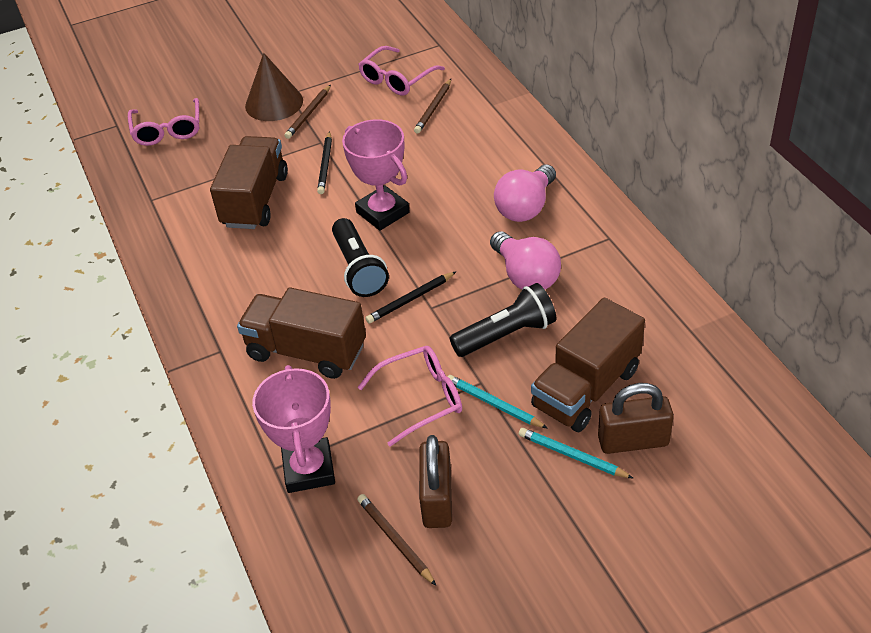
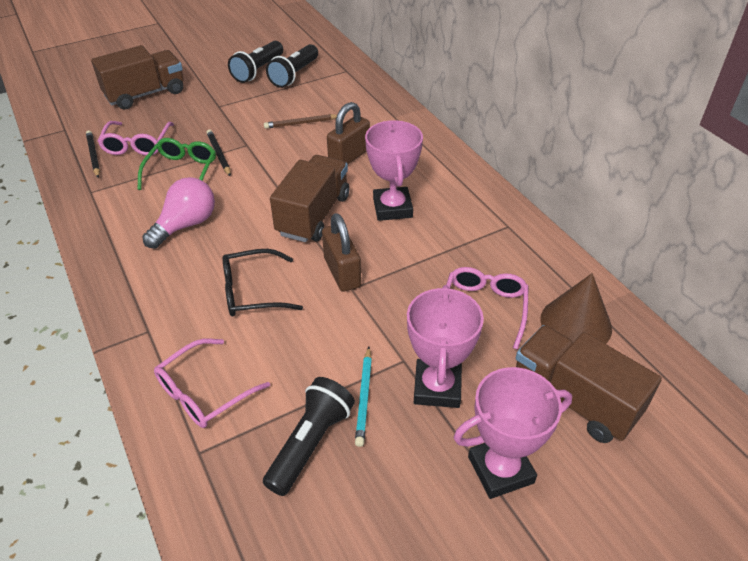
black flashlight: 2 -> 3
black glasses: 0 -> 1
brown pencil: 3 -> 1
green glasses: 0 -> 1
pink light bulb: 2 -> 1
pink trophy: 2 -> 3
turquoise pencil: 2 -> 1

